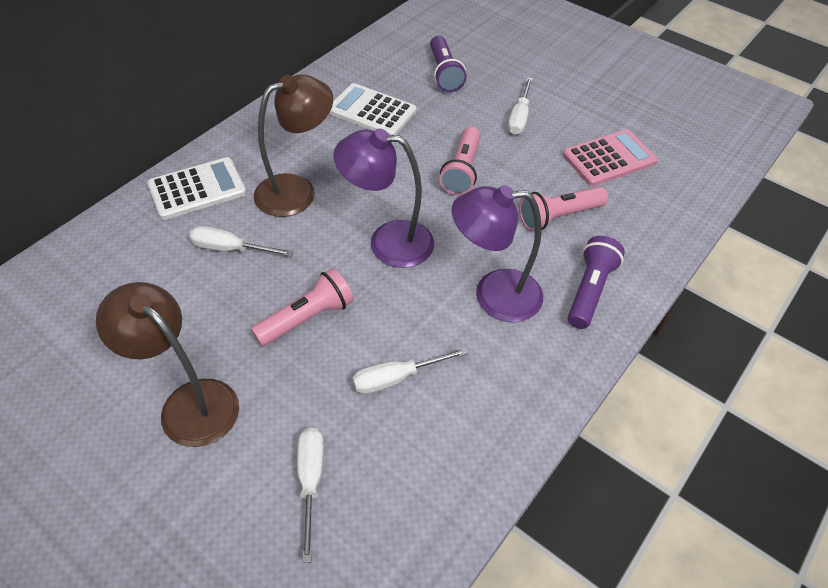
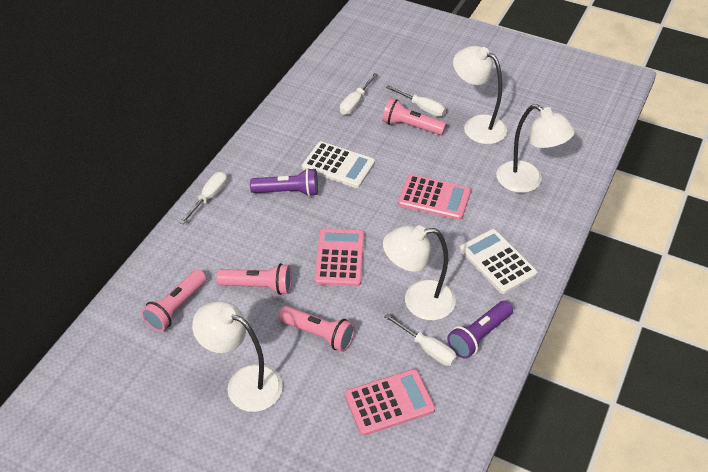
brown lamp: 2 -> 0
pink calculator: 1 -> 3
pink flashlight: 3 -> 4
purple lamp: 2 -> 0
white lamp: 0 -> 4

